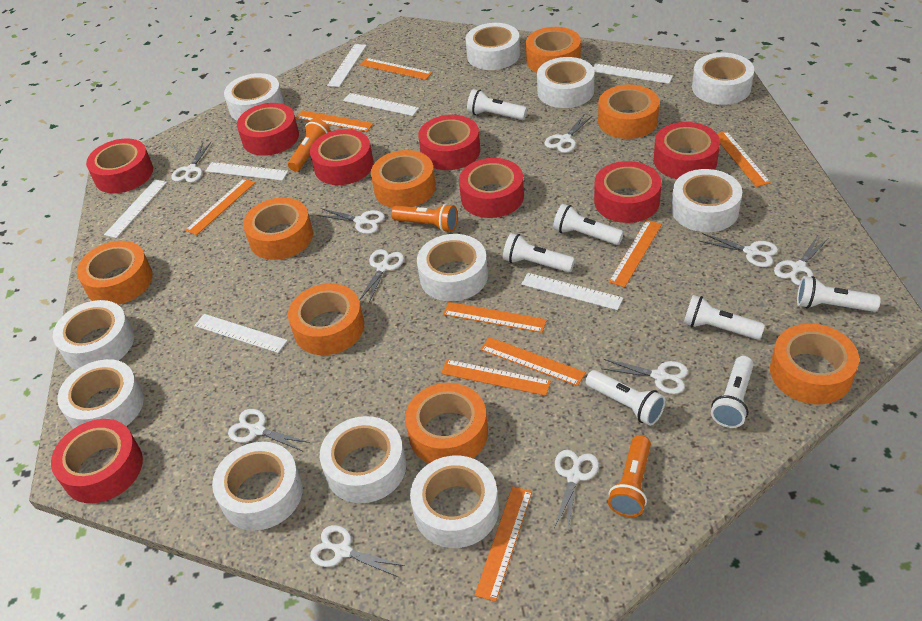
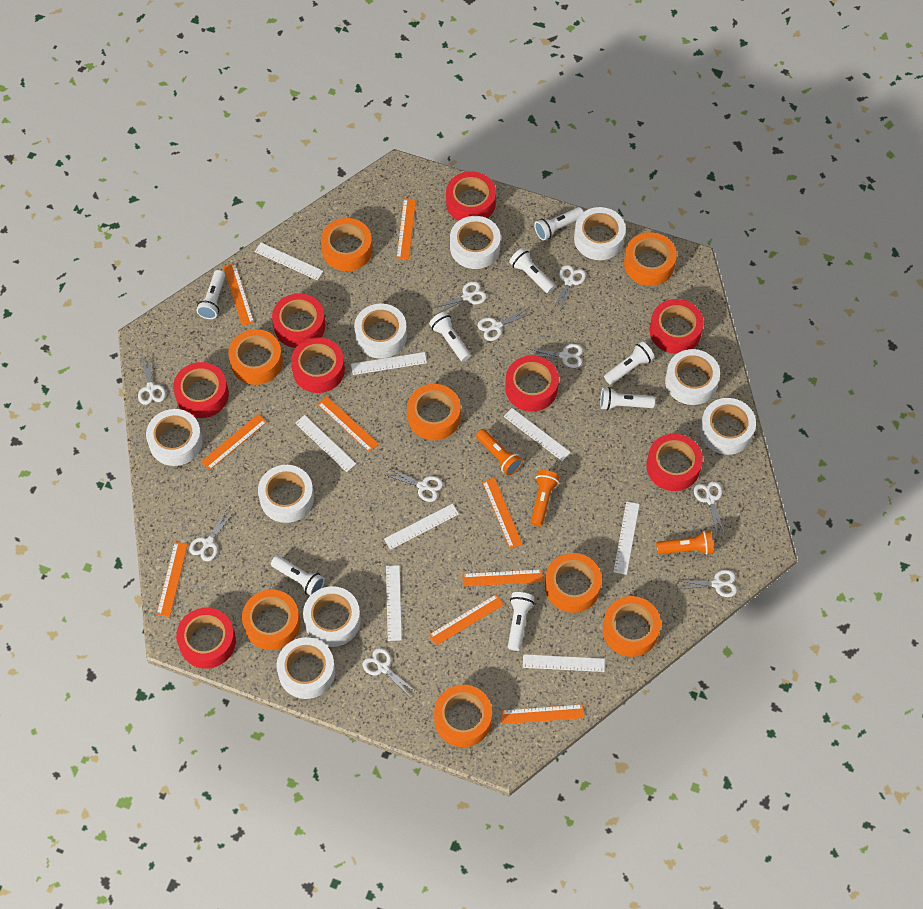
white flashlight: 7 -> 8
white ruler: 7 -> 8
white tape: 11 -> 9

